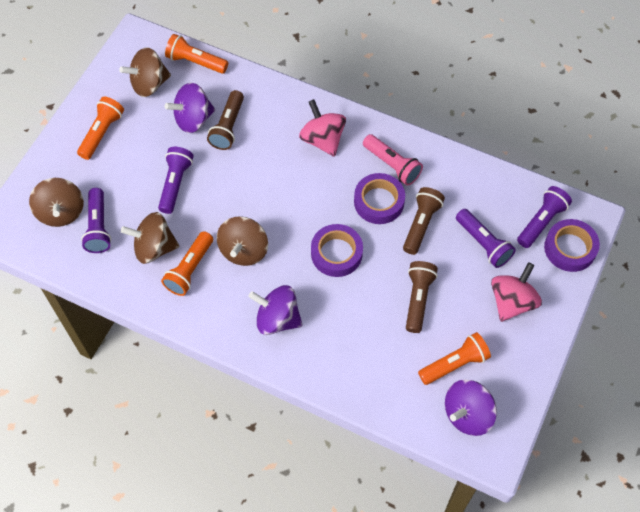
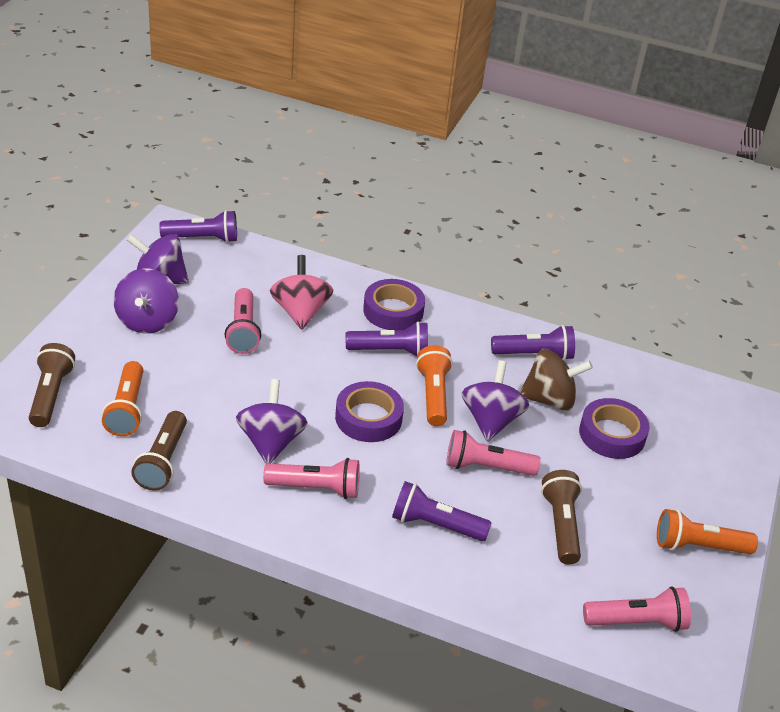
brown spinning top: 4 -> 1
orange flashlight: 4 -> 3
pink flashlight: 1 -> 4
pink spinning top: 2 -> 1
purple spinning top: 3 -> 4

